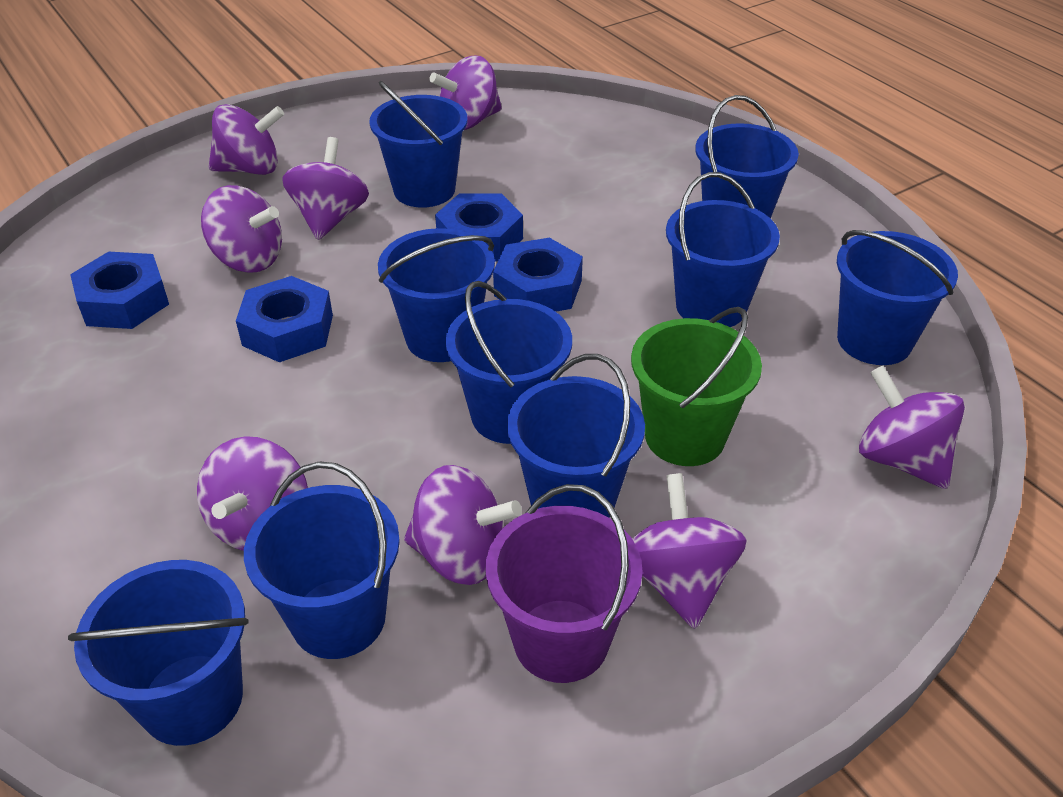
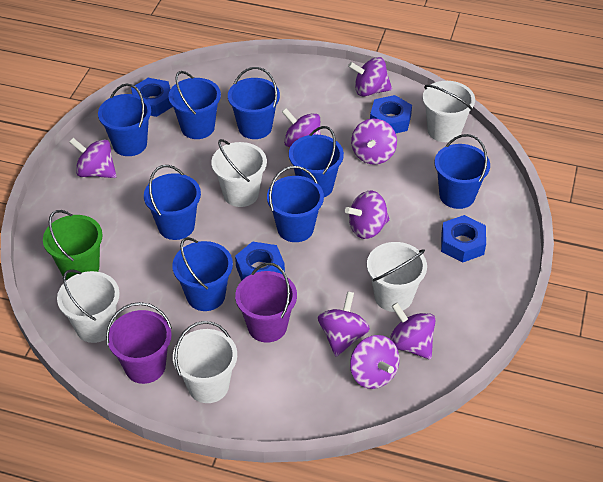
blue bucket: 9 -> 8
purple bucket: 1 -> 2
white bucket: 0 -> 5

